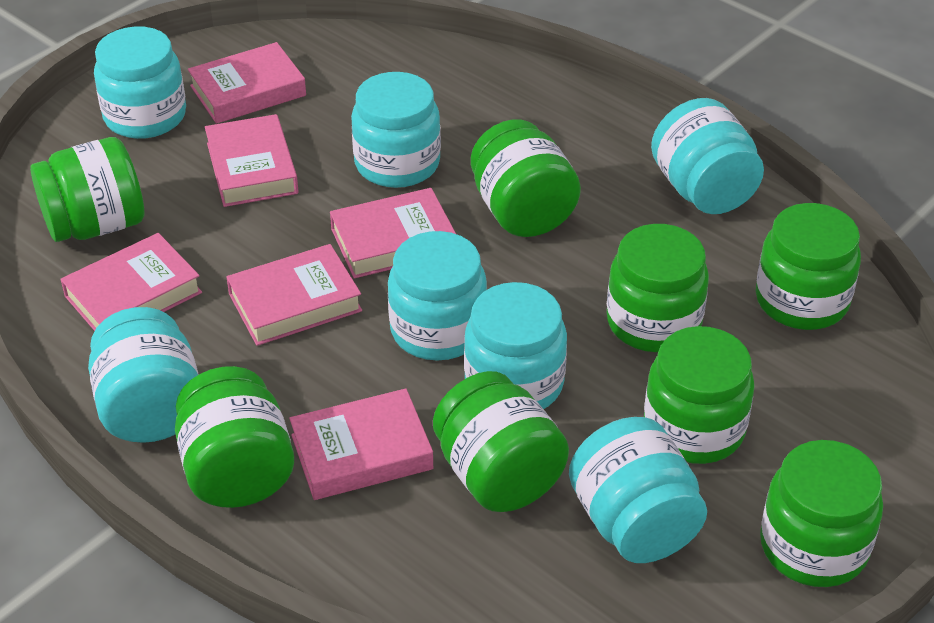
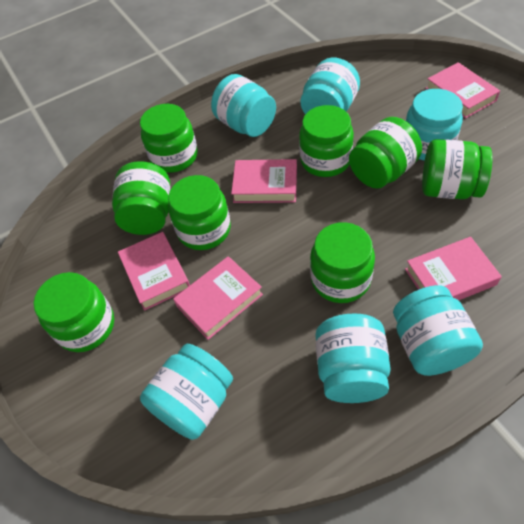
pink book: 6 -> 5
turquoise jar: 7 -> 6

